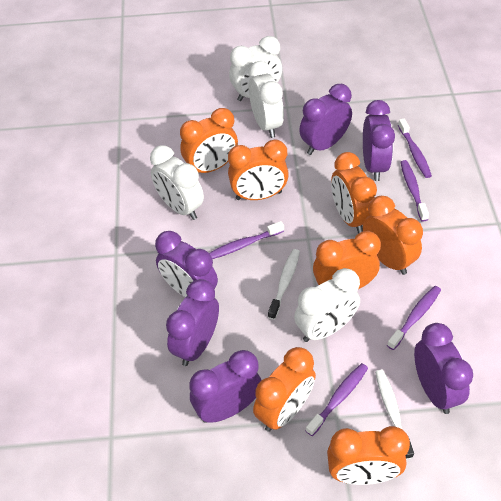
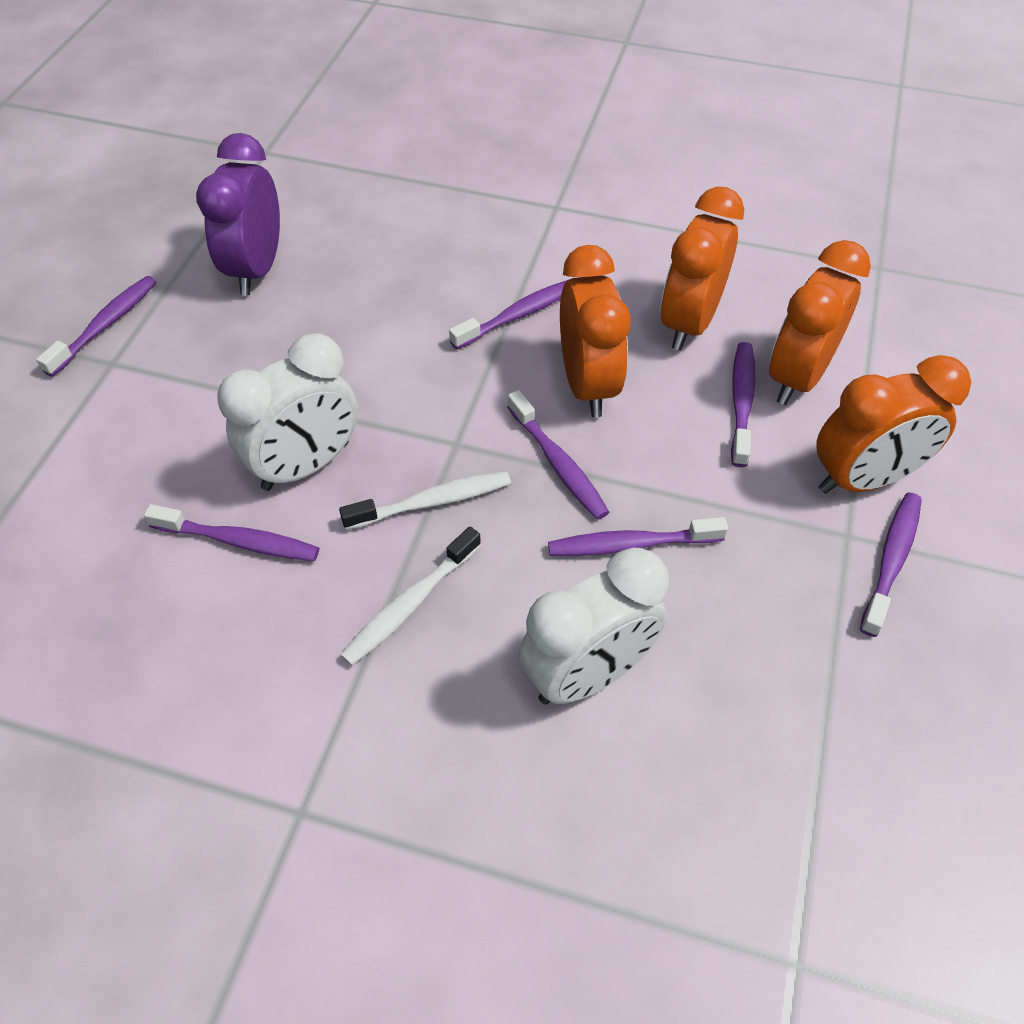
orange clock: 7 -> 4
purple clock: 6 -> 1
purple toothbrush: 5 -> 7
white clock: 4 -> 2

